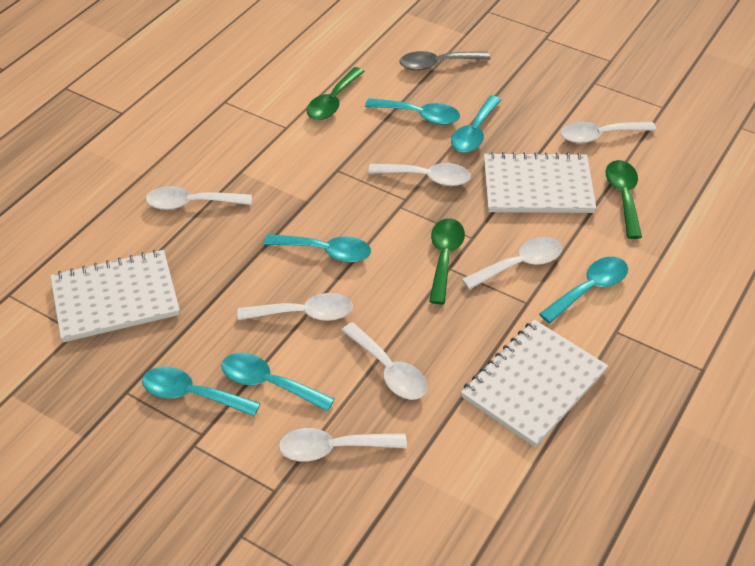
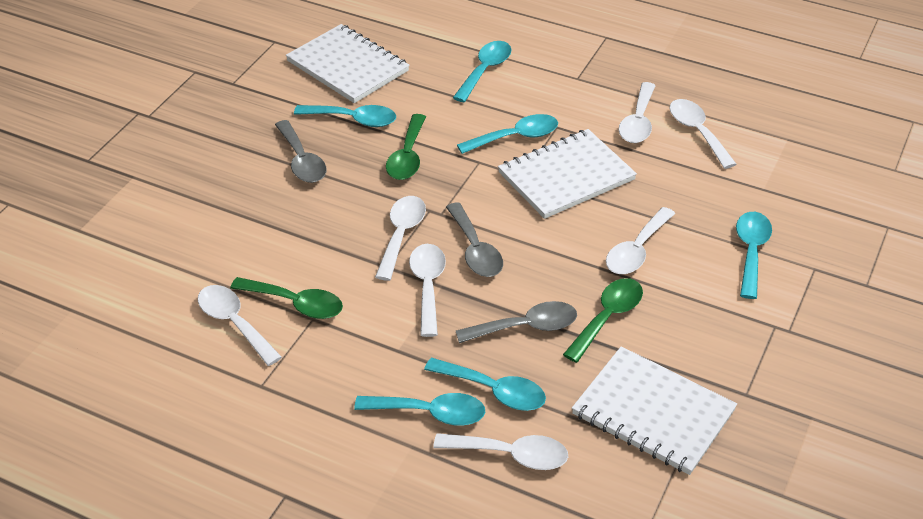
grey spoon: 1 -> 3

